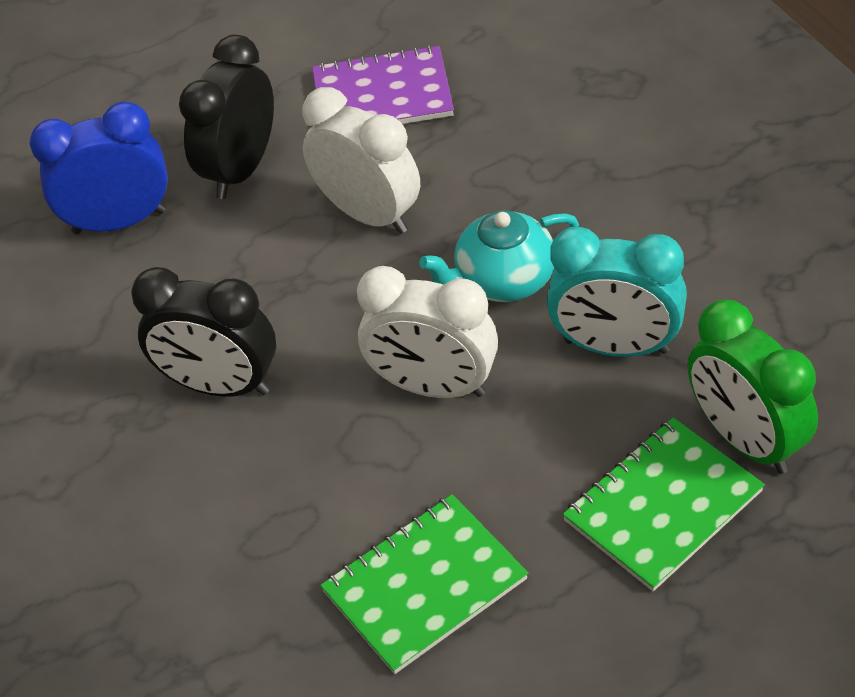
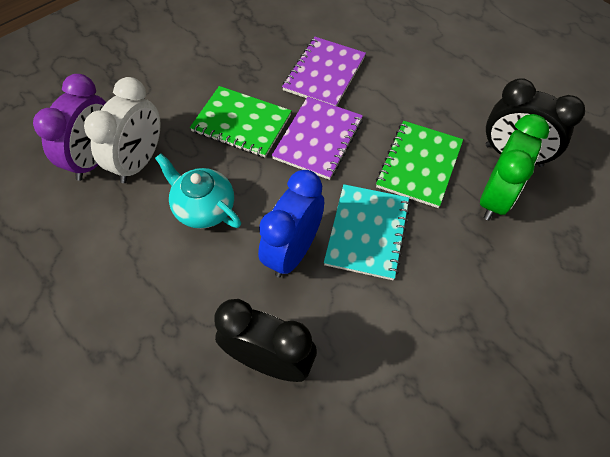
purple clock: 0 -> 1
purple notebook: 1 -> 2
turquoise clock: 1 -> 0
turquoise notebook: 0 -> 1
white clock: 2 -> 1

